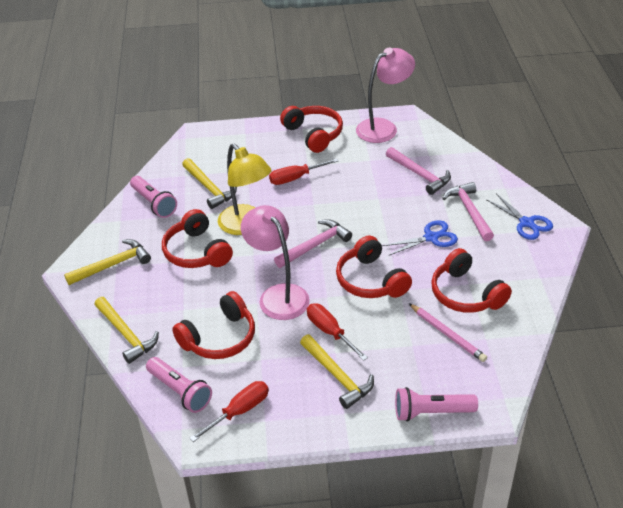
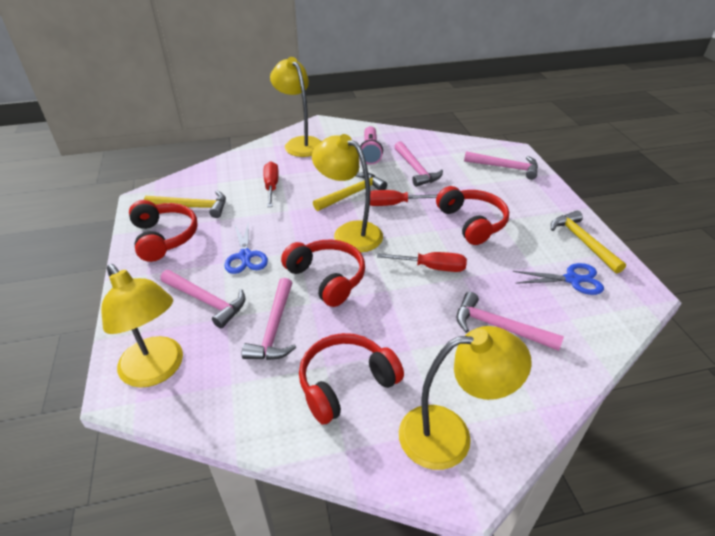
pink flashlight: 3 -> 1
pink hammer: 3 -> 5
pink lamp: 2 -> 0
pink pencil: 1 -> 0
red headphones: 5 -> 4
yellow hammer: 4 -> 3
yellow lamp: 1 -> 4

